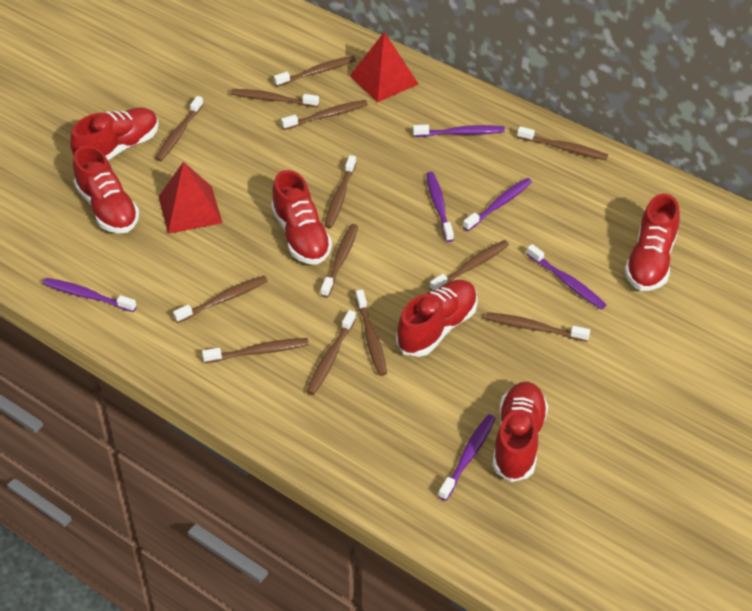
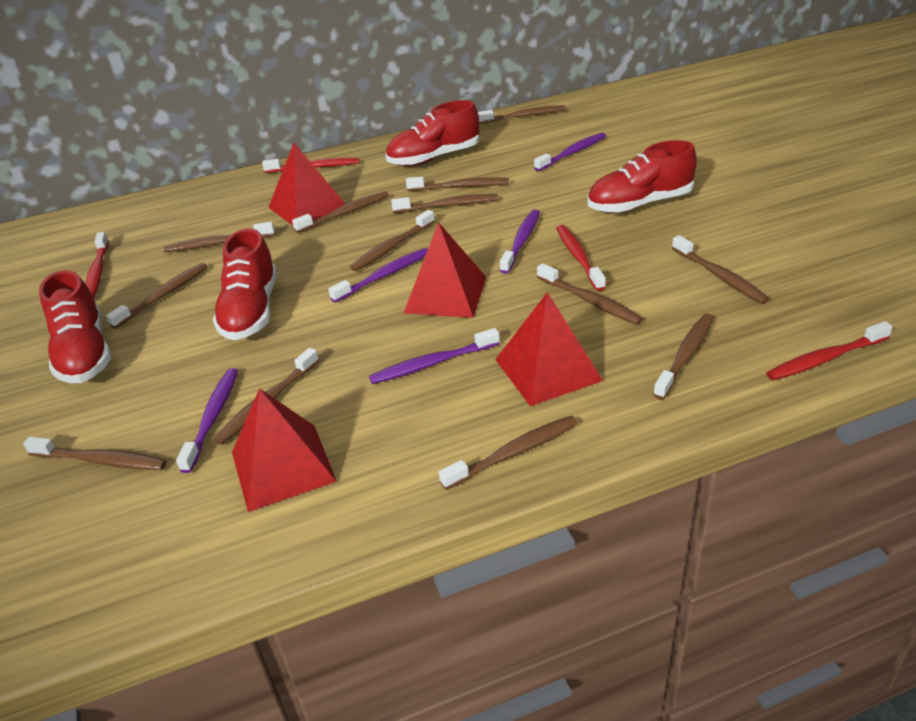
purple toothbrush: 6 -> 5
red pyramid: 2 -> 4
red shoe: 6 -> 4
red toothbrush: 0 -> 4

